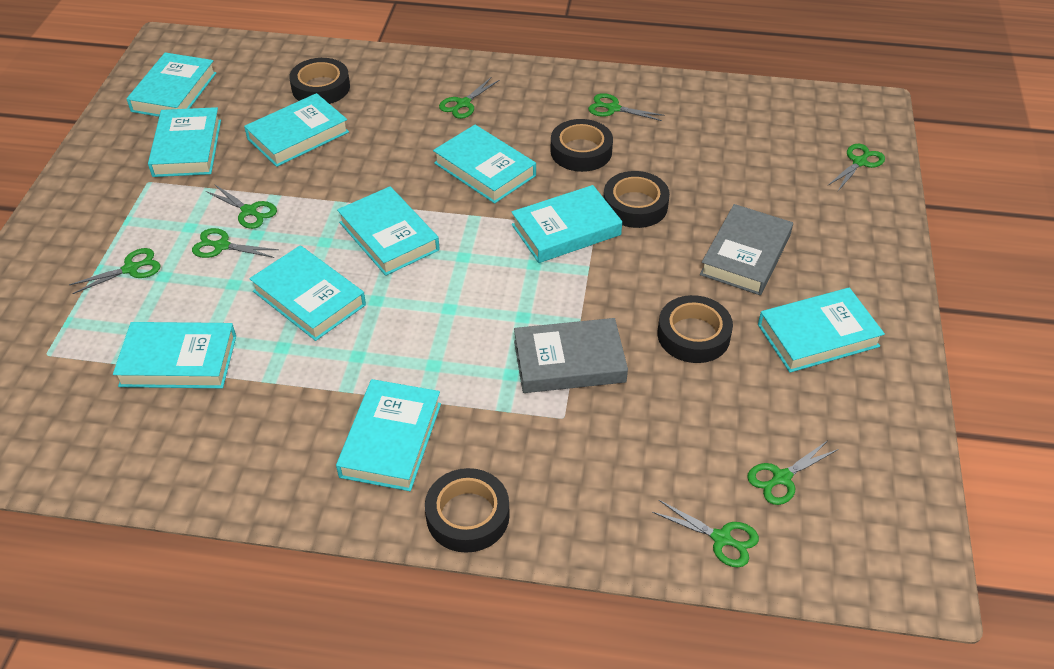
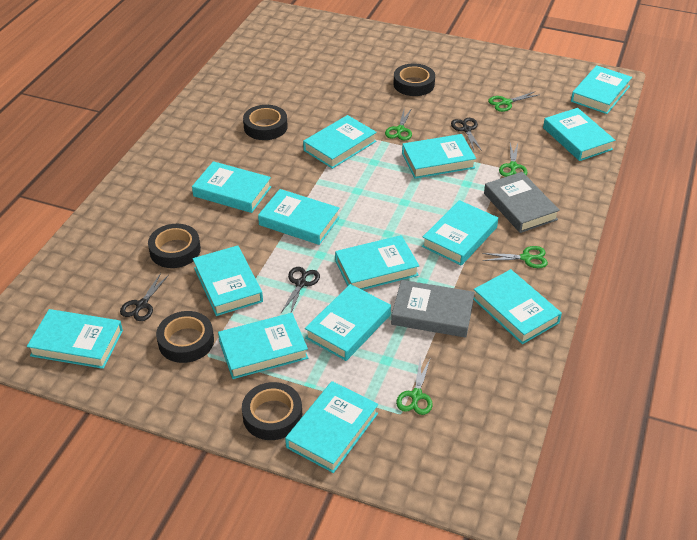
black scissors: 0 -> 3
green scissors: 8 -> 5
turquoise book: 10 -> 14

